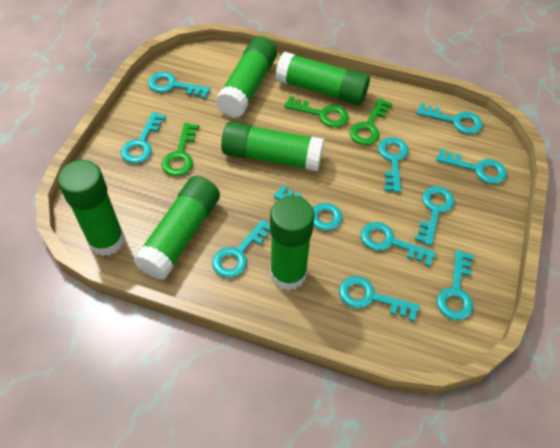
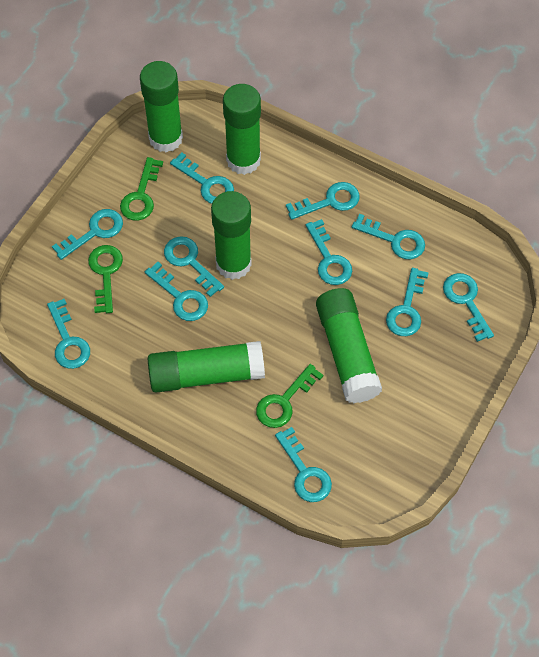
green glue stick: 6 -> 5

